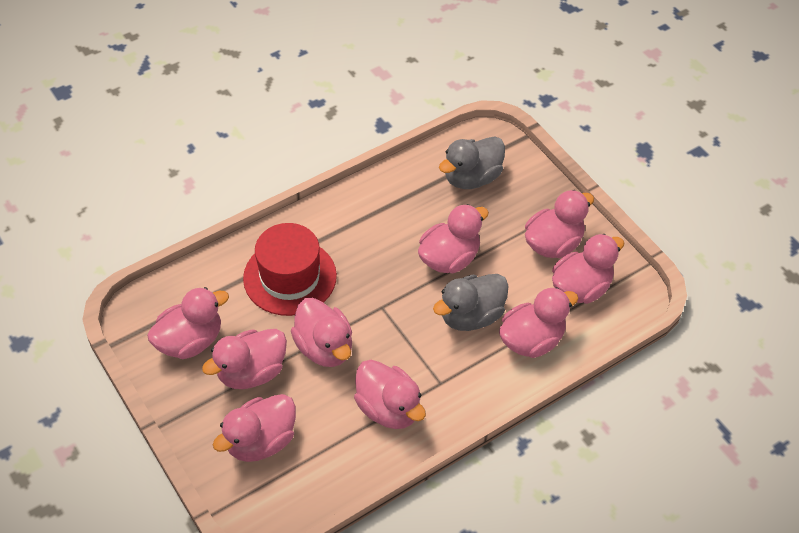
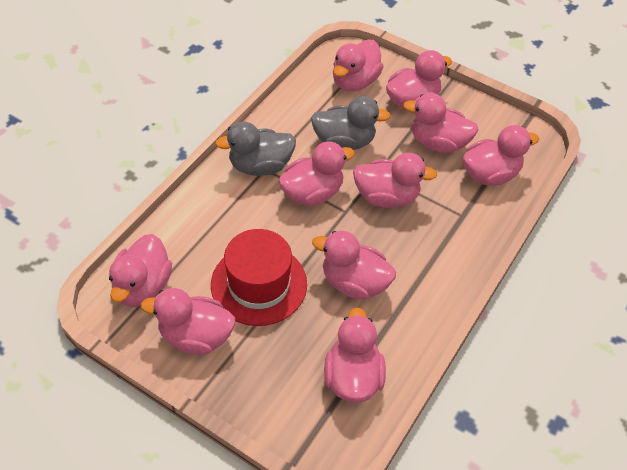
pink duck: 9 -> 10

